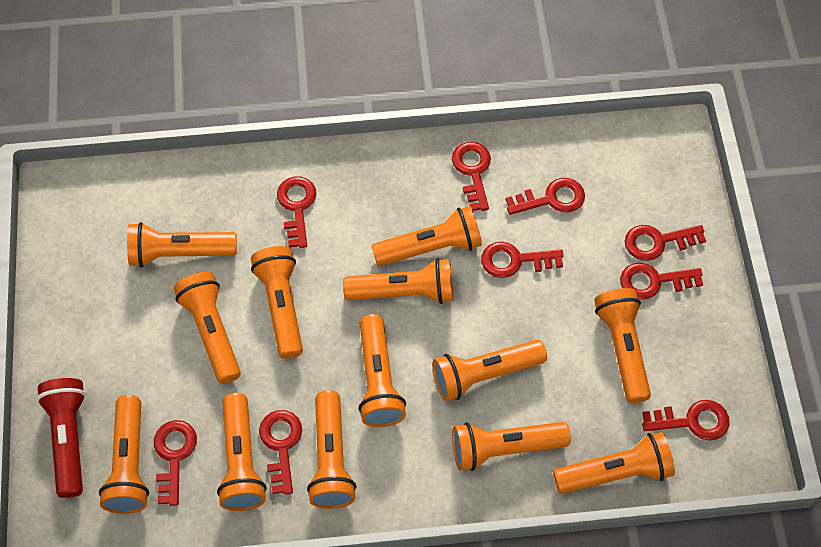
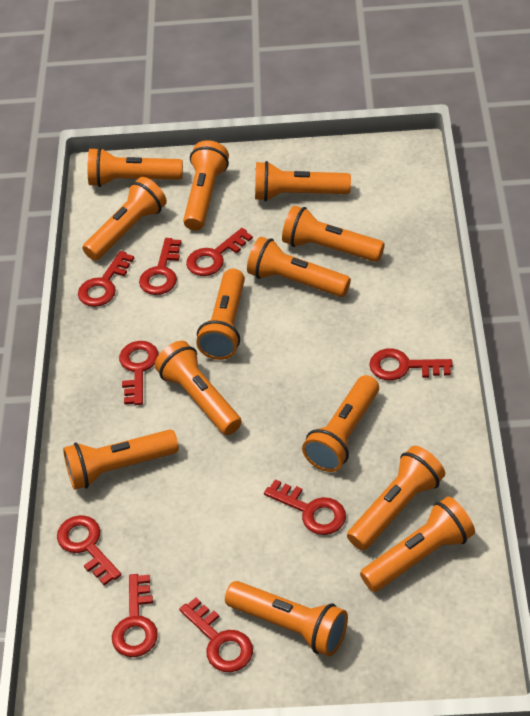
red flashlight: 1 -> 0

